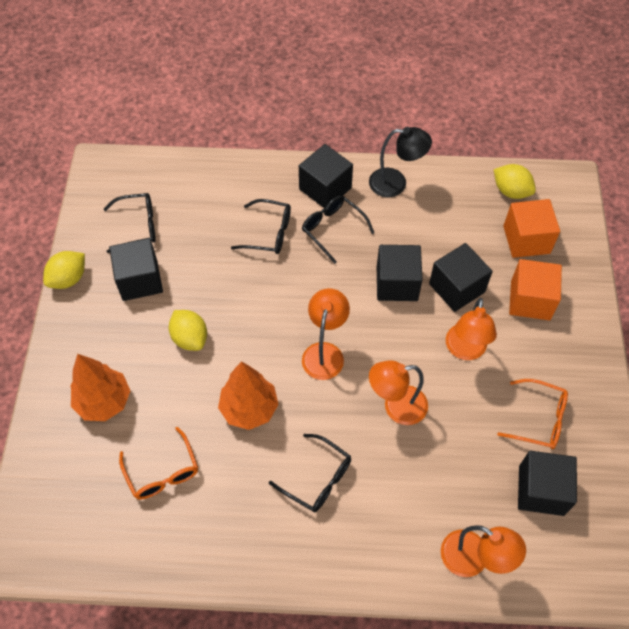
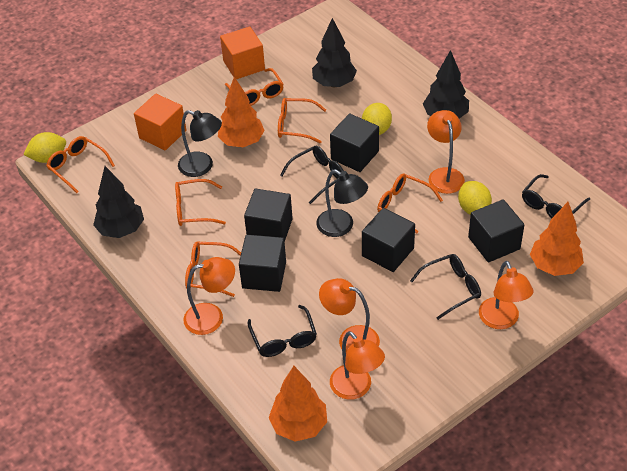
black lamp: 1 -> 2
black tree: 0 -> 3
orange glasses: 2 -> 6
orange lamp: 4 -> 5
orange tree: 2 -> 3

